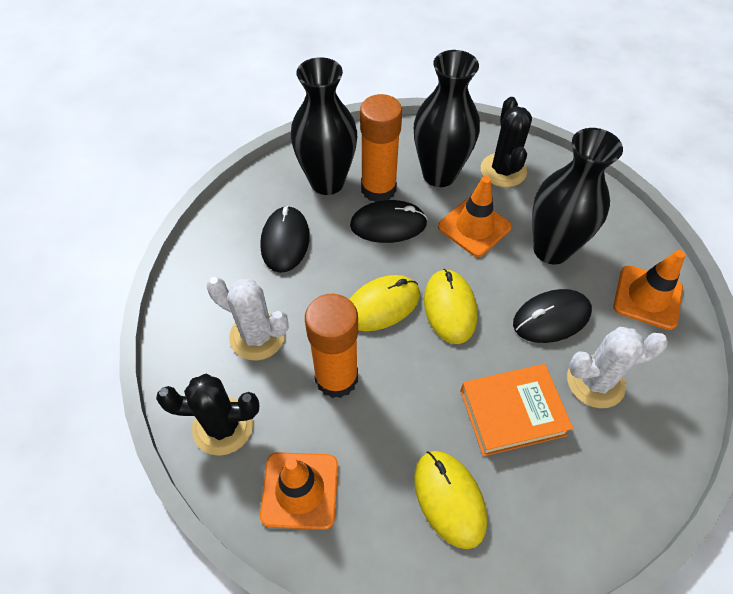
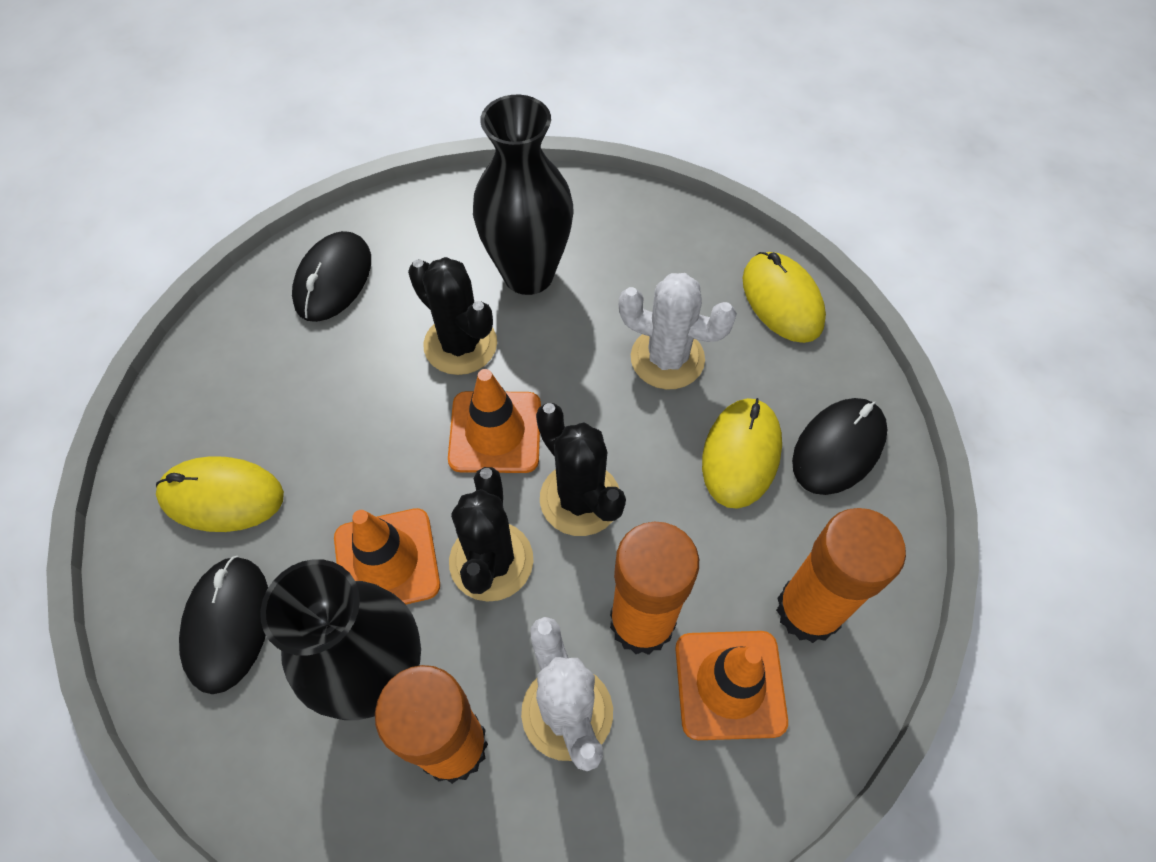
black cactus: 2 -> 3
black vase: 3 -> 2
orange book: 1 -> 0
orange glue stick: 2 -> 3

